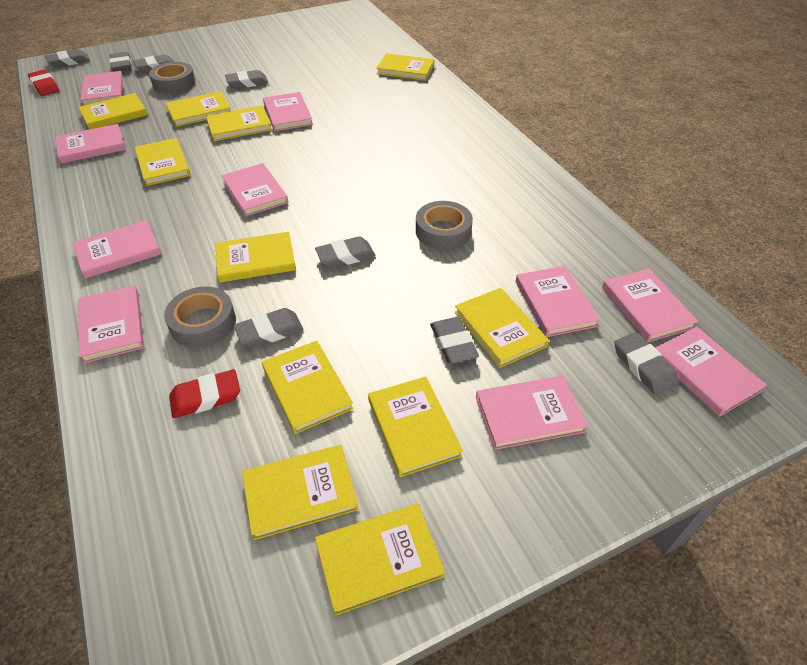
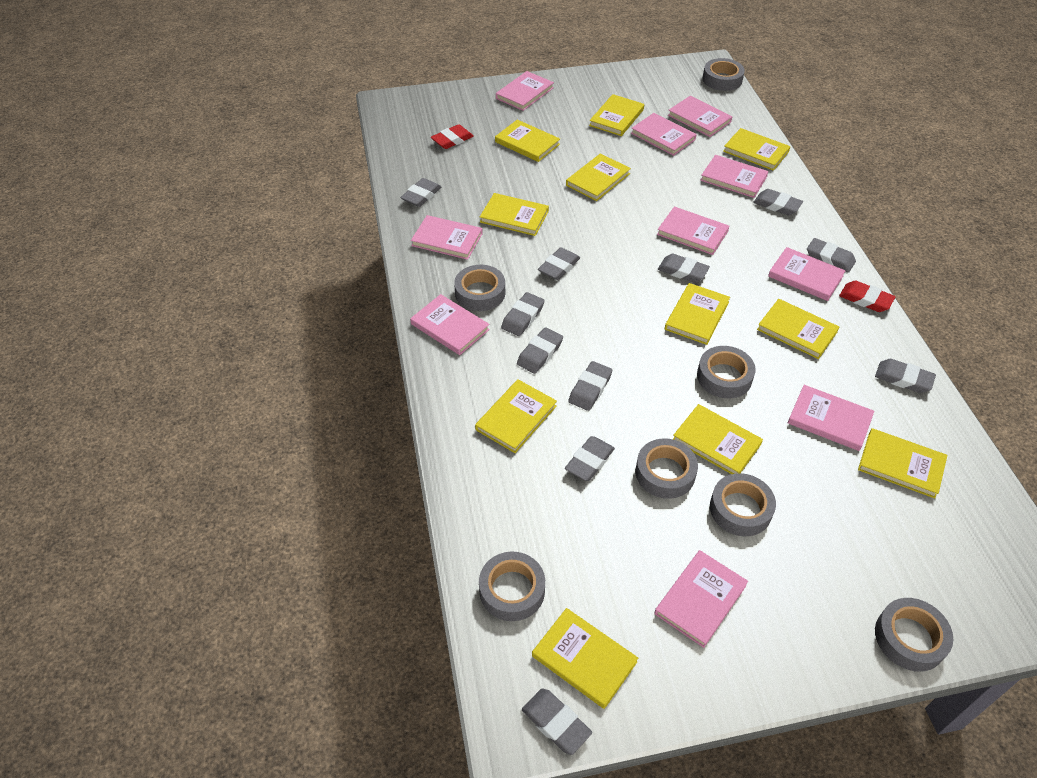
grey eraser: 8 -> 11
grey tape: 3 -> 7

